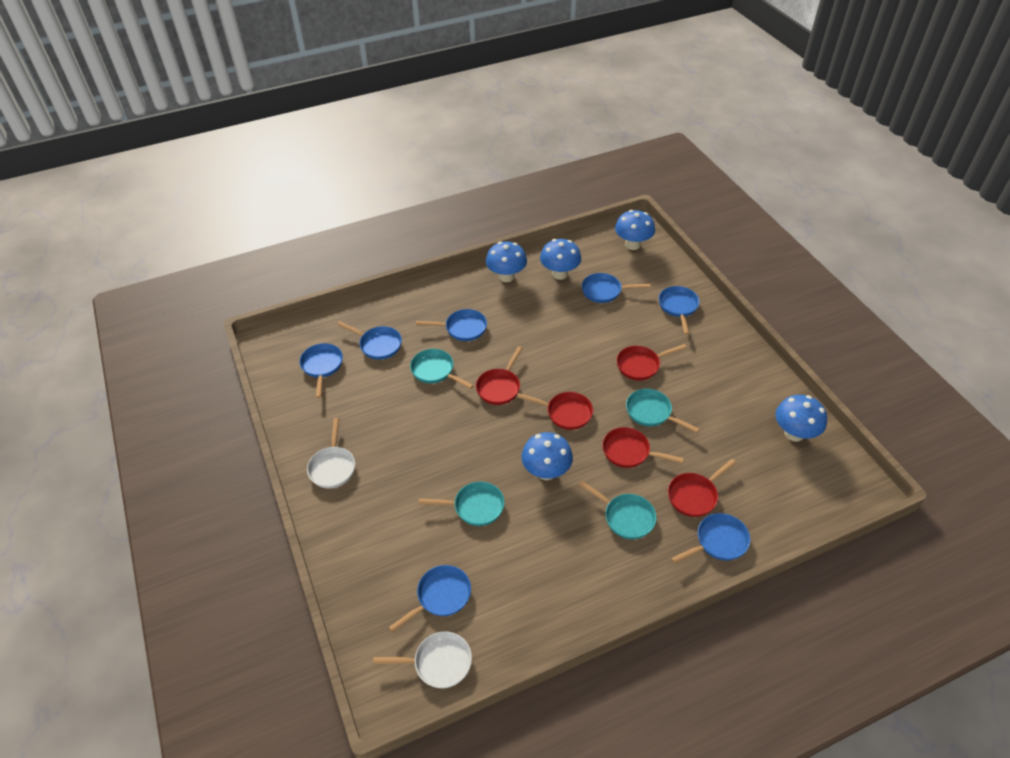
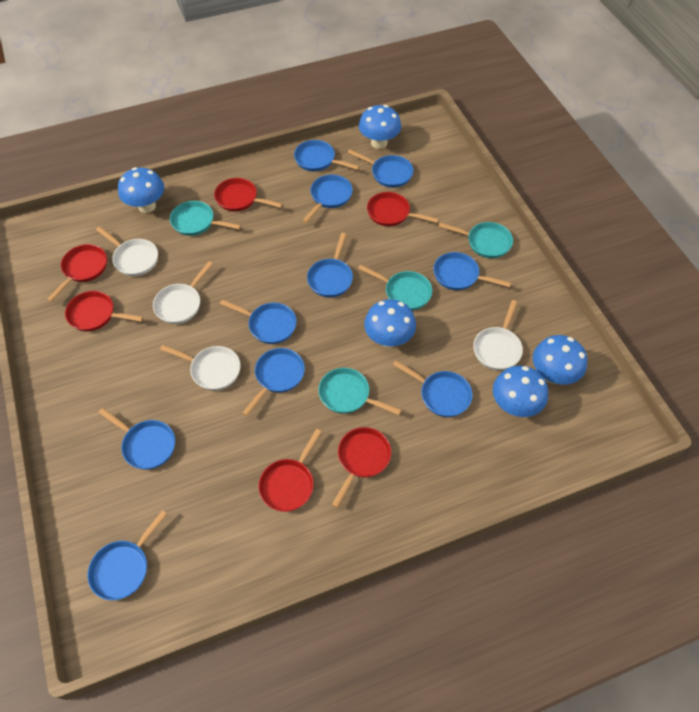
blue pan: 7 -> 10
red pan: 5 -> 6
white pan: 2 -> 4

